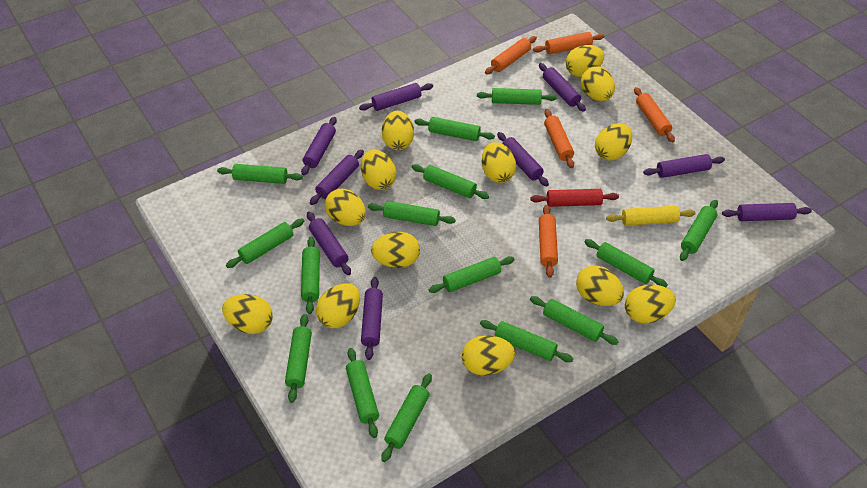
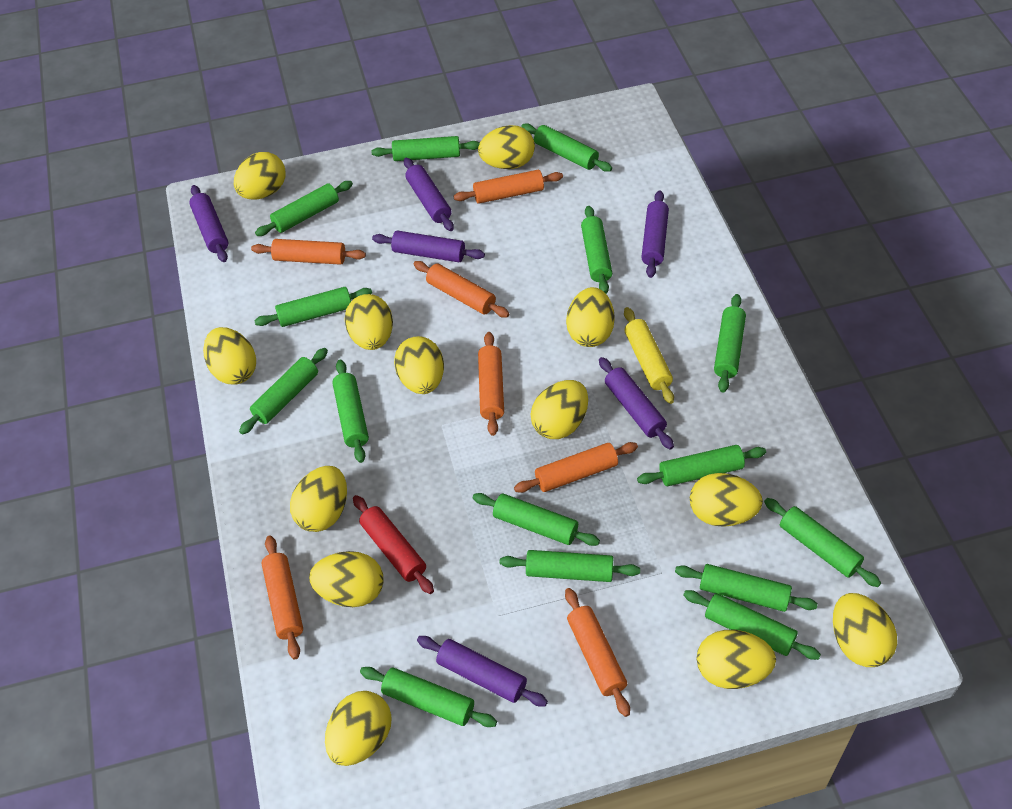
orange rolling pin: 5 -> 7
purple rolling pin: 9 -> 6

